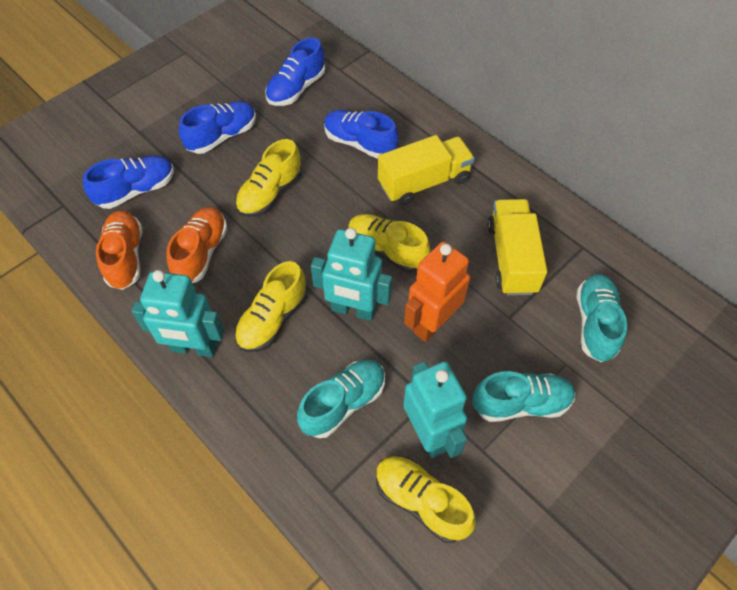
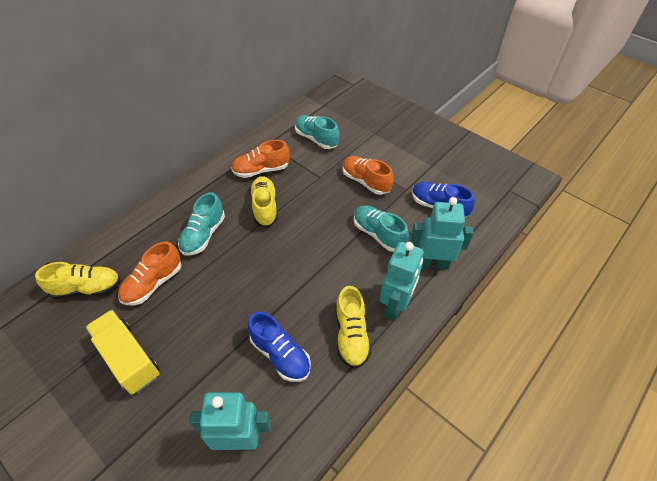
blue shoe: 4 -> 2
orange robot: 1 -> 0
orange shoe: 2 -> 3
yellow shoe: 4 -> 3
yellow truck: 2 -> 1

